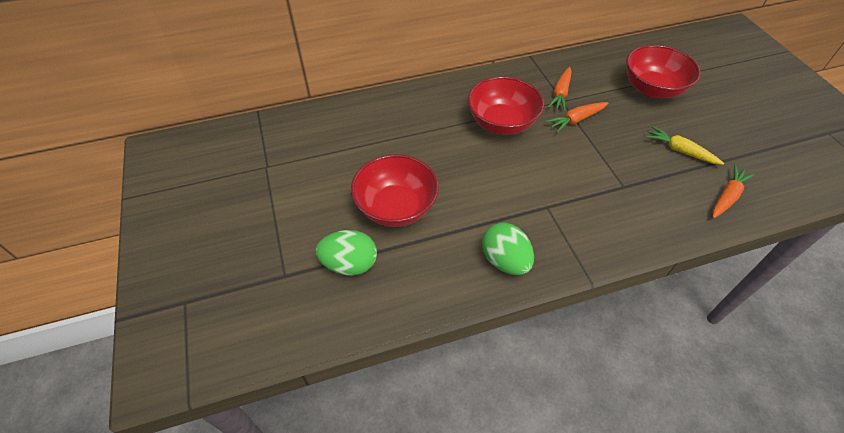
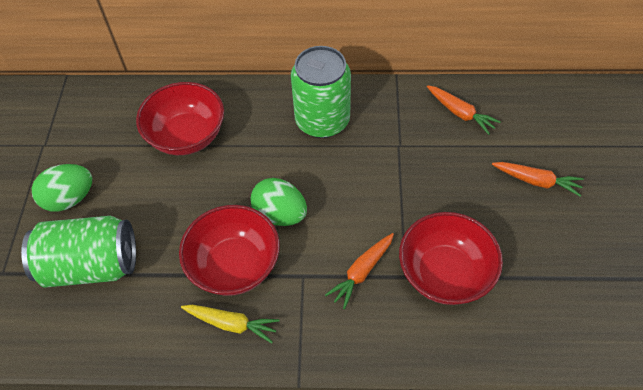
green can: 0 -> 2

